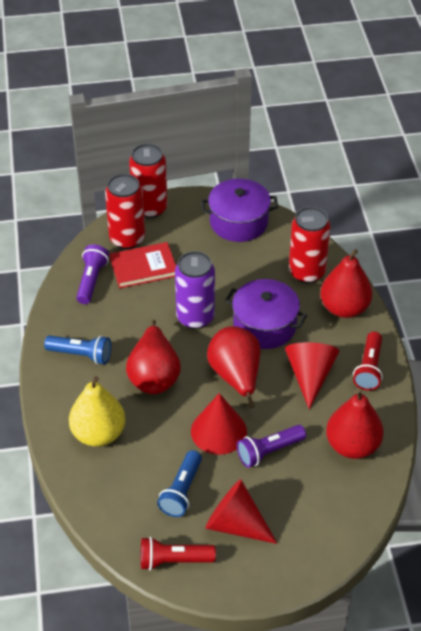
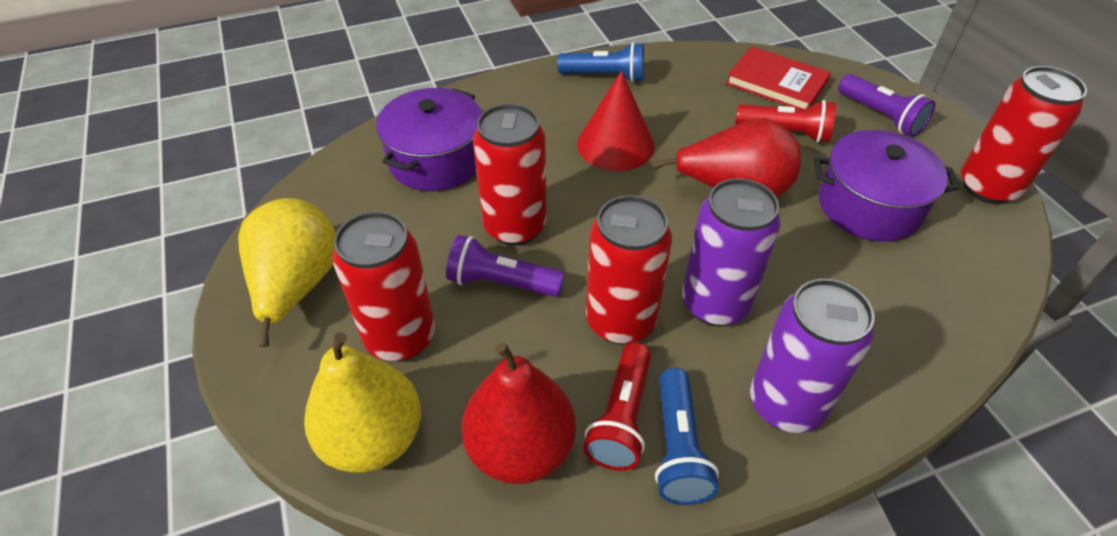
purple can: 1 -> 2
red can: 3 -> 4
red cone: 3 -> 1
red pear: 4 -> 2
yellow pear: 1 -> 2

